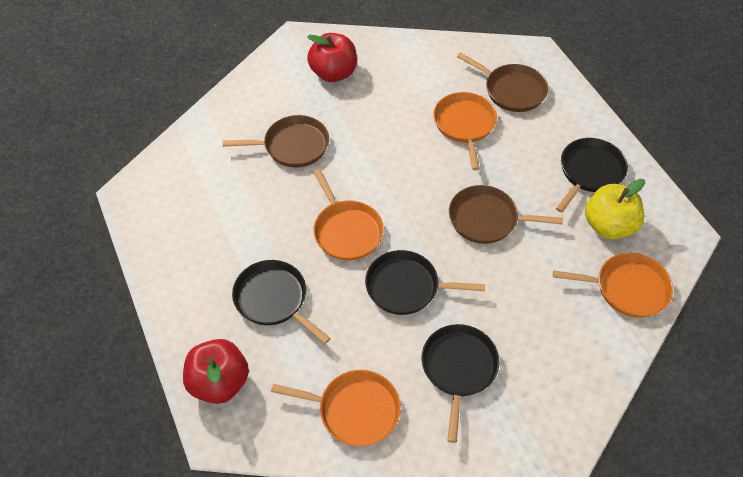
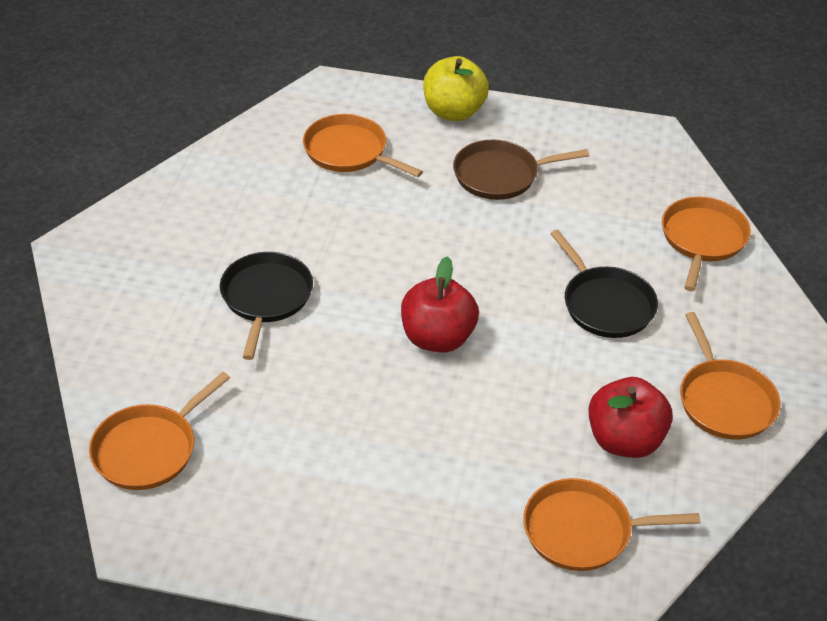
black pan: 4 -> 2
brown pan: 3 -> 1
orange pan: 4 -> 5

